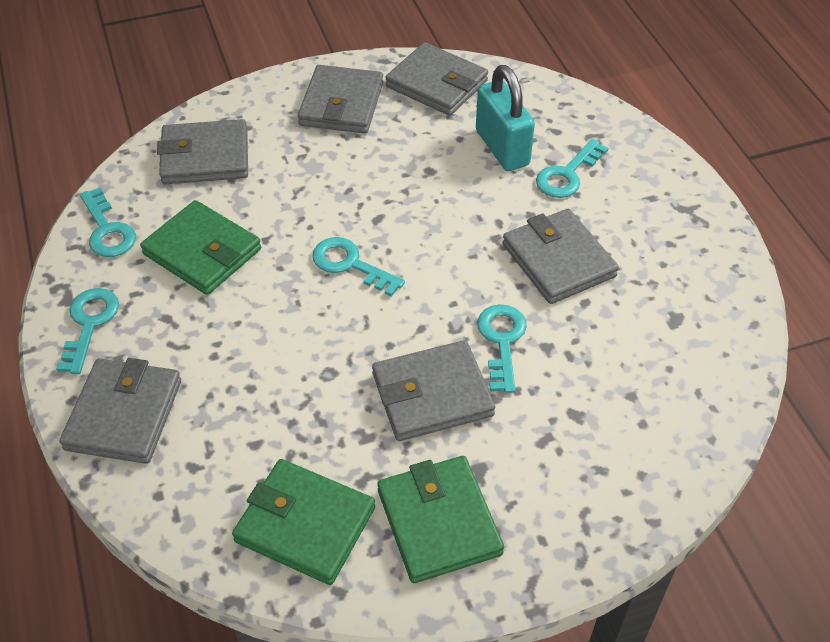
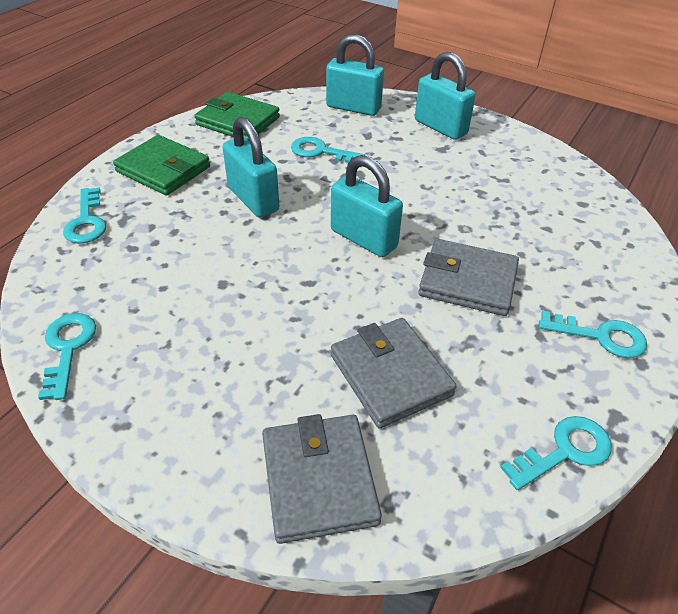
green wallet: 3 -> 2
grey wallet: 6 -> 3
turquoise padlock: 1 -> 4

